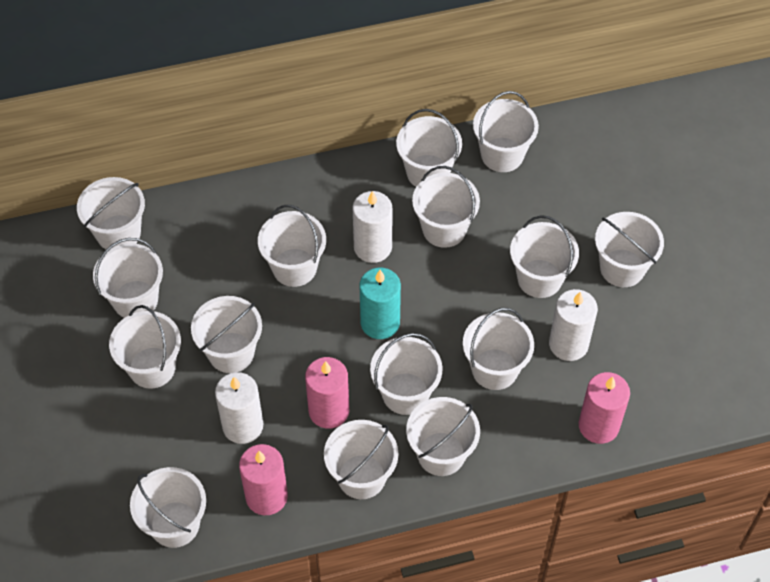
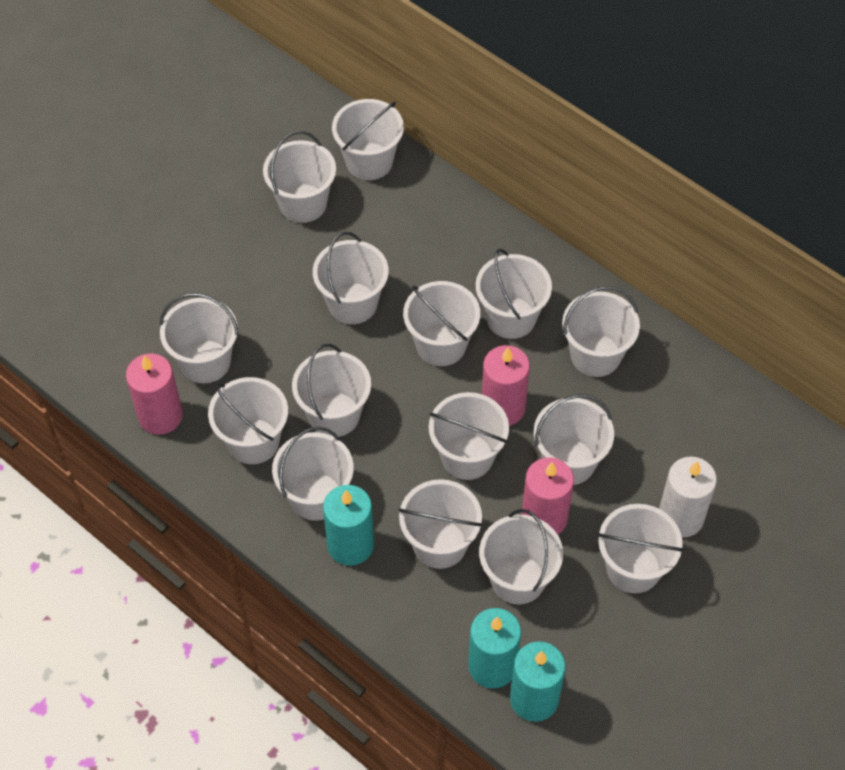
turquoise candle: 1 -> 3
white candle: 3 -> 1

